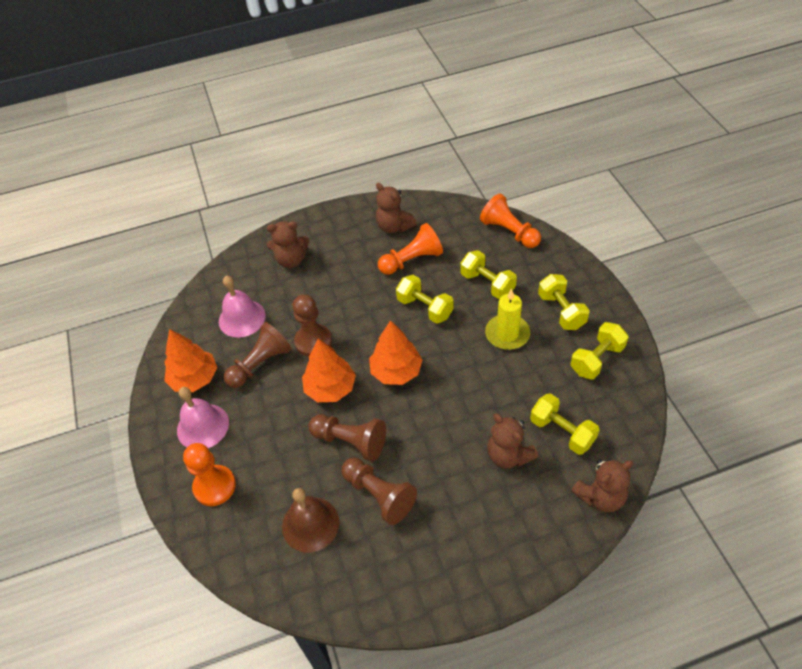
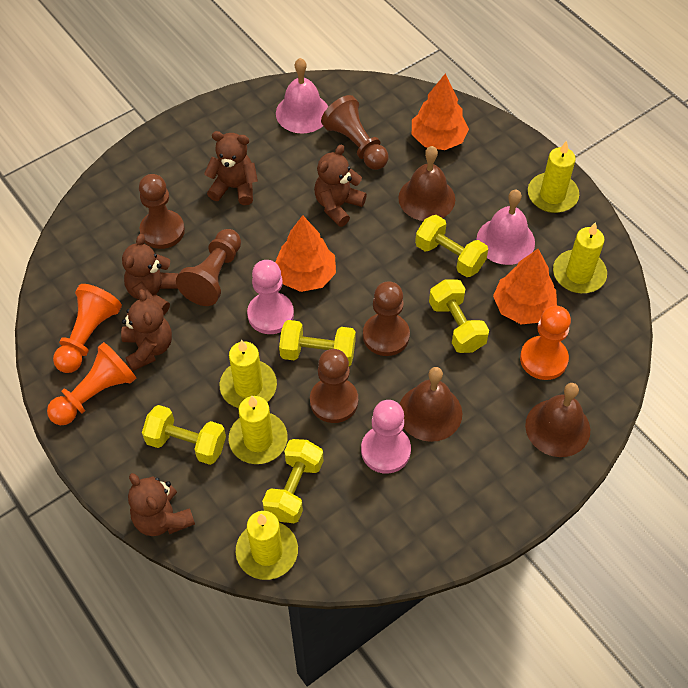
brown bell: 1 -> 3
brown pawn: 4 -> 5
brown teddy bear: 4 -> 5
pink pawn: 0 -> 2
yellow candle: 1 -> 5

